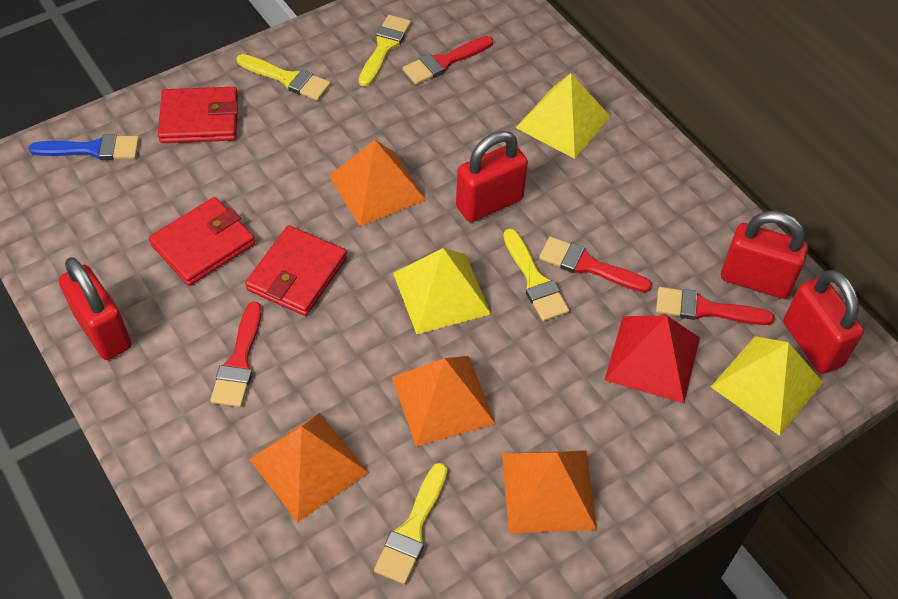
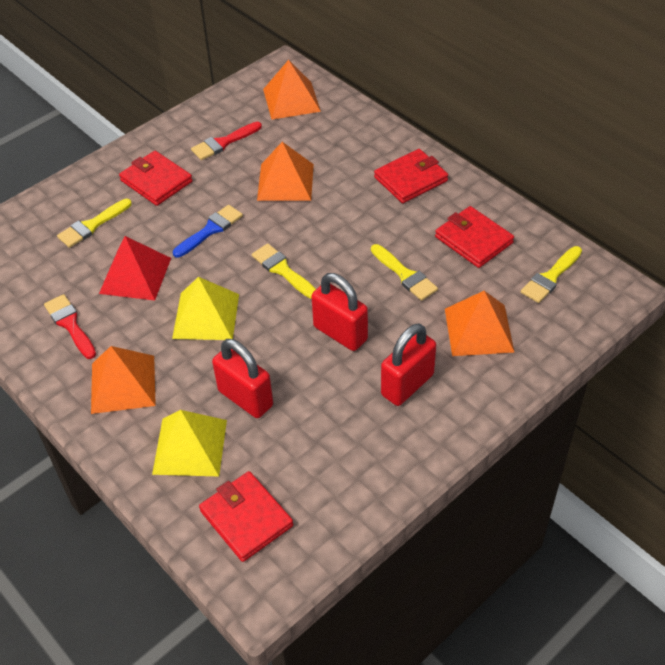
red brush: 4 -> 2
red padlock: 4 -> 3
red wallet: 3 -> 4
yellow pyramid: 3 -> 2

